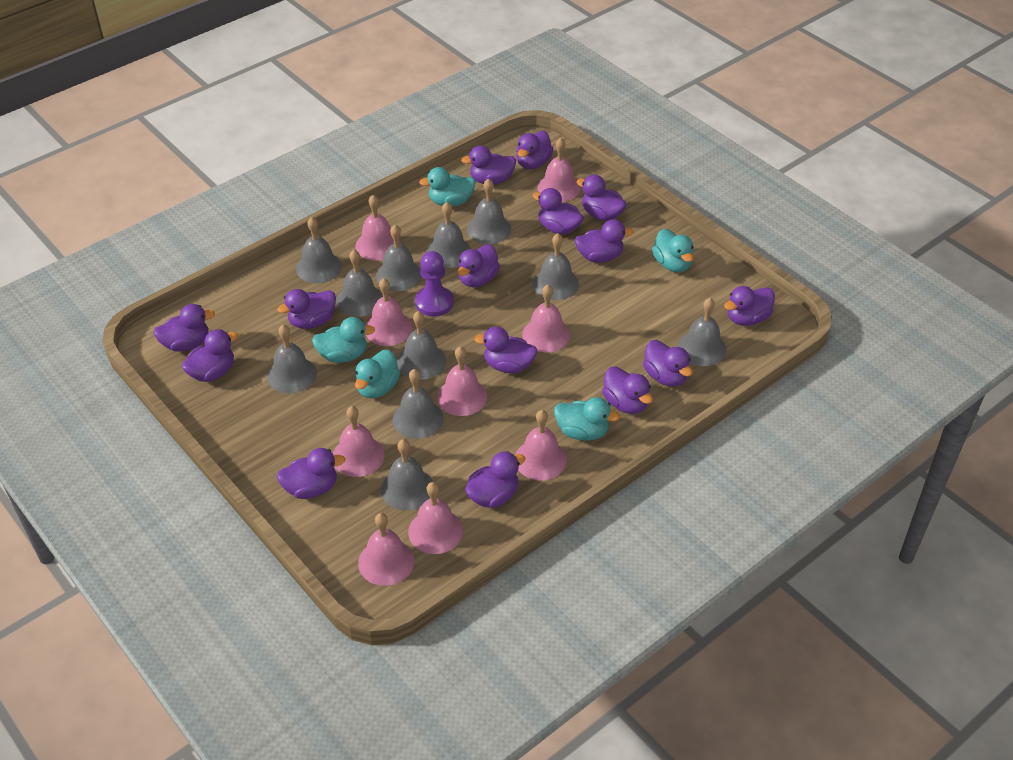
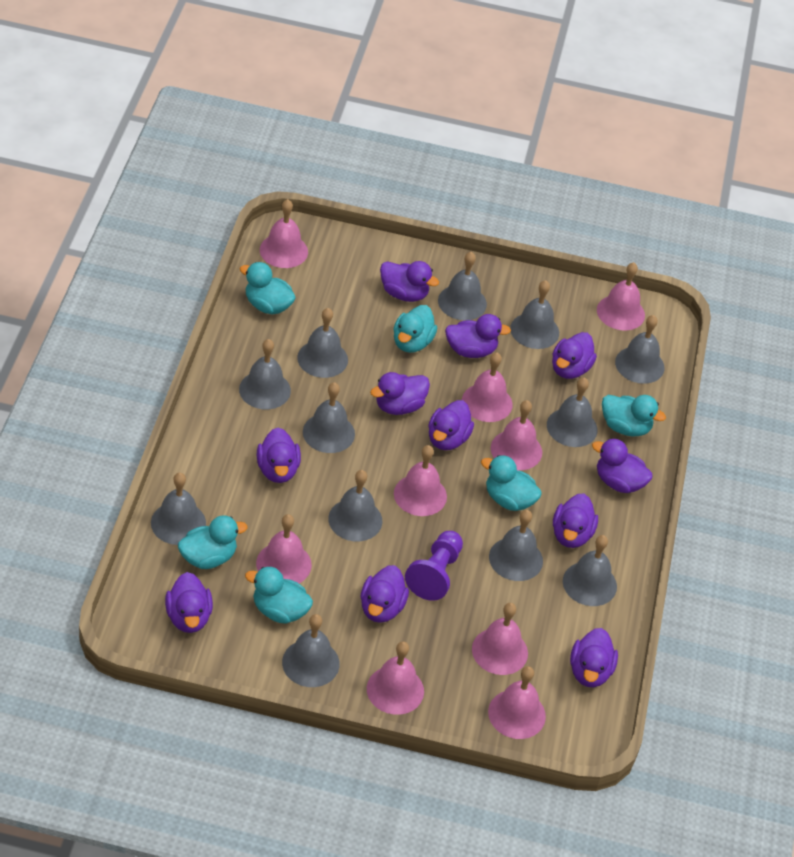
grey bell: 11 -> 12
purple duck: 15 -> 11
turquoise duck: 5 -> 6

